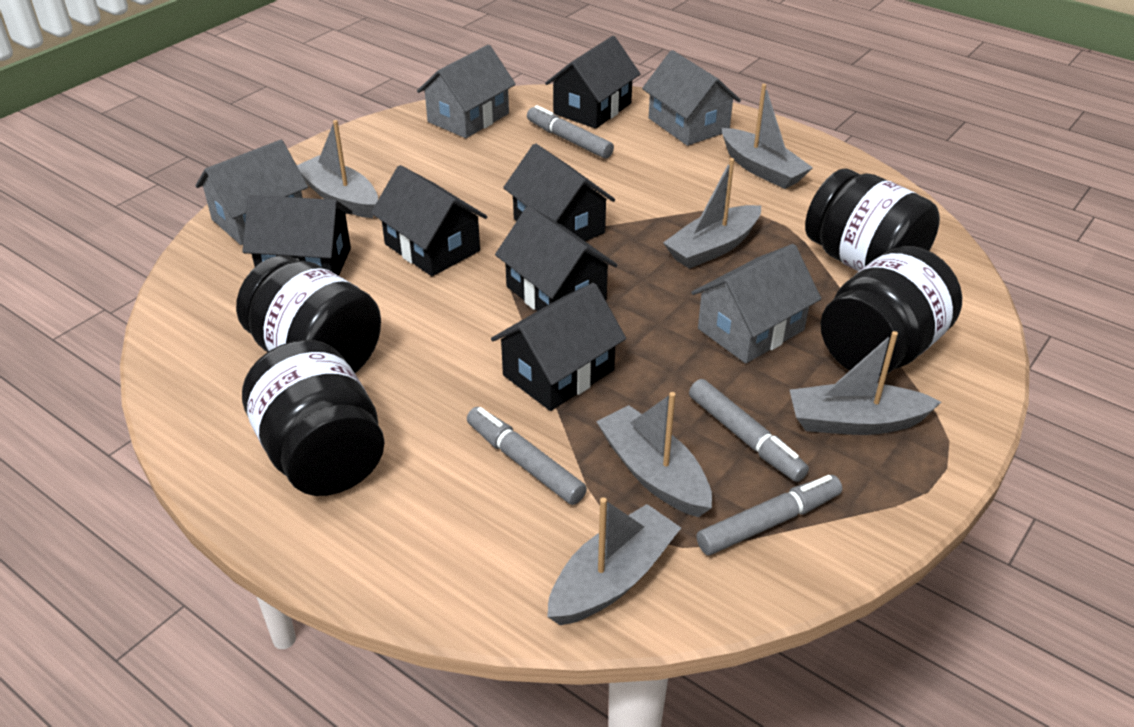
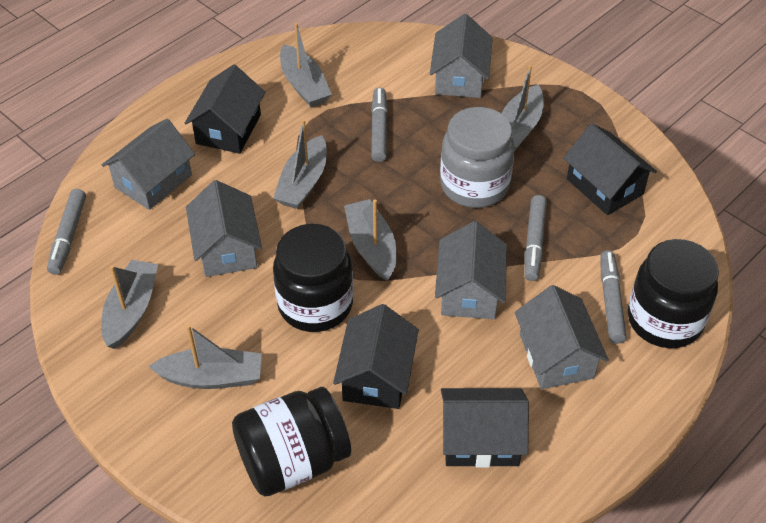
black house: 6 -> 4
black jar: 4 -> 3
grey house: 4 -> 5
grey jar: 0 -> 1

